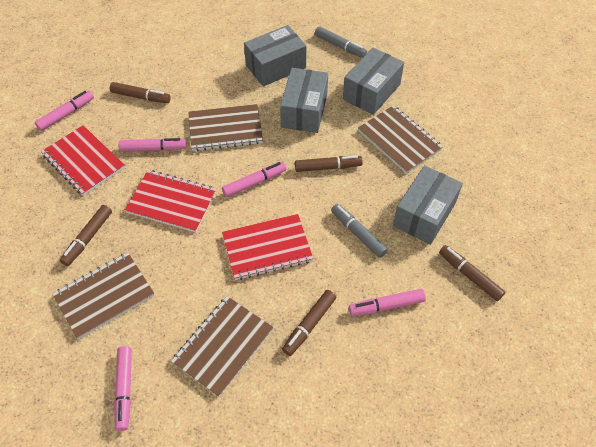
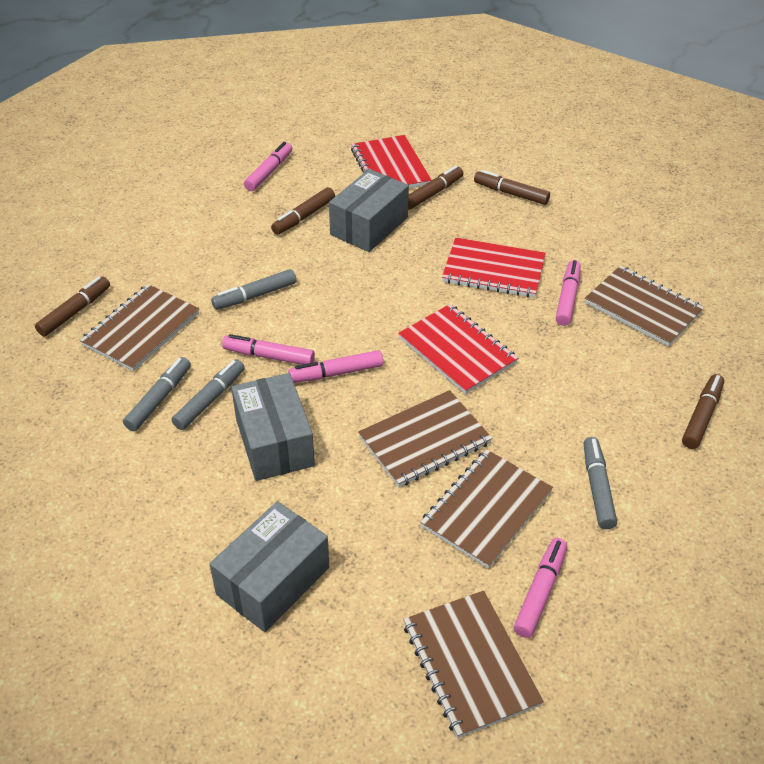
brown notebook: 4 -> 5
grey box: 4 -> 3
grey marker: 2 -> 4

